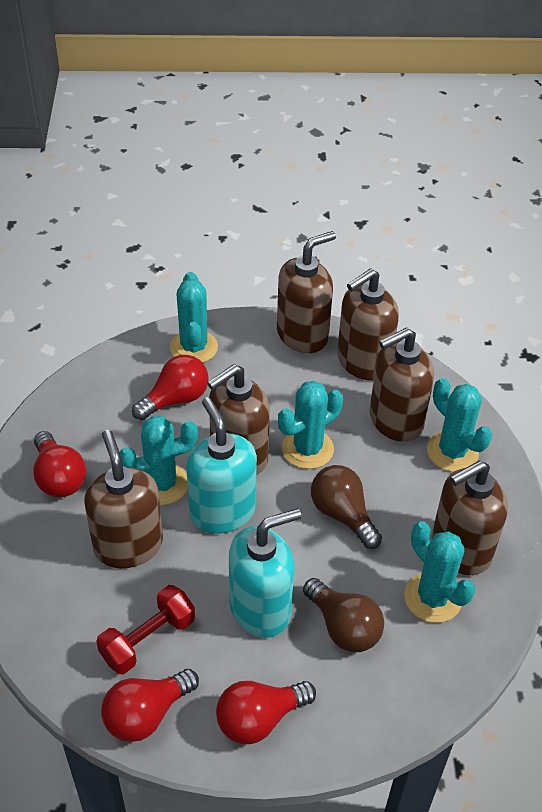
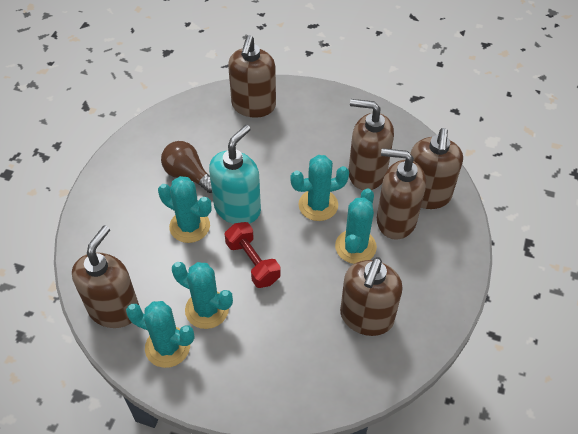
brown light bulb: 2 -> 1
red light bulb: 4 -> 0
turquoise soap dispenser: 2 -> 1

